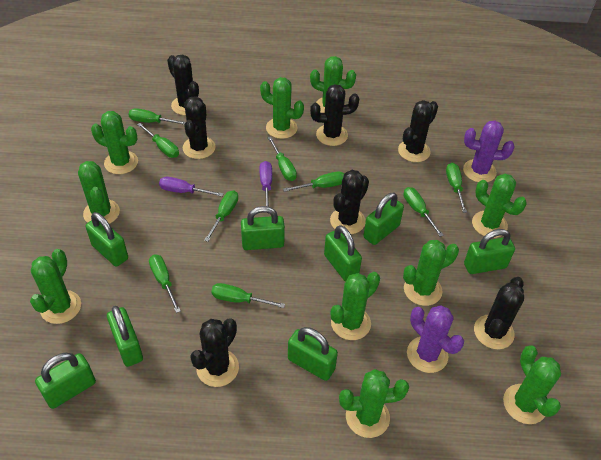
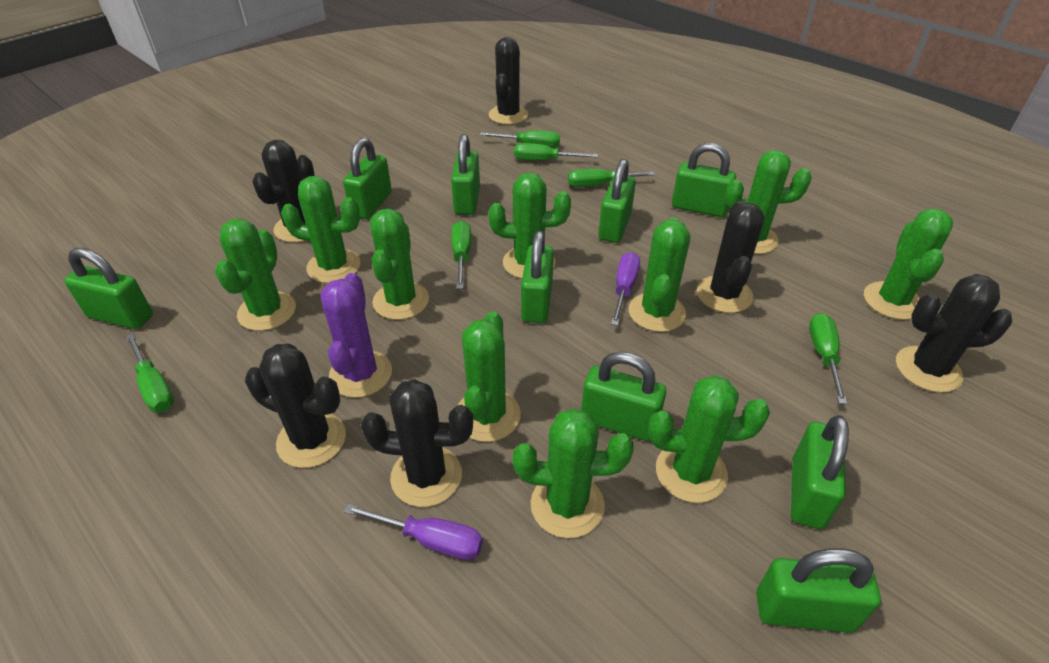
black cactus: 7 -> 6
green padlock: 8 -> 9
green screwdriver: 9 -> 6
purple cactus: 2 -> 1

